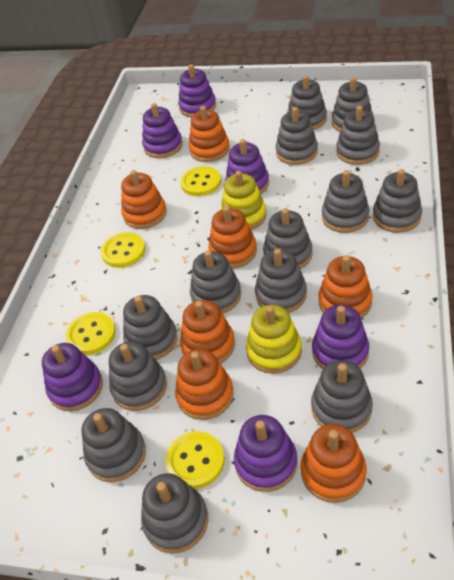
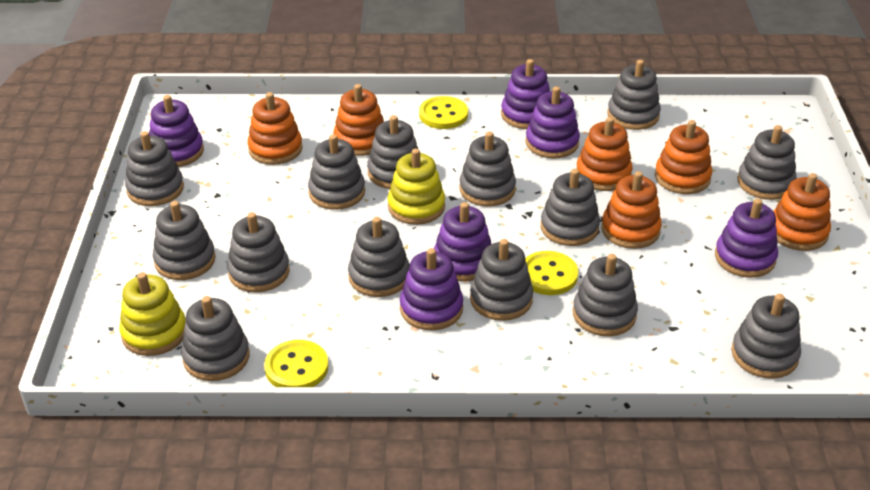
orange stacking toy: 7 -> 6
yellow button: 4 -> 3

